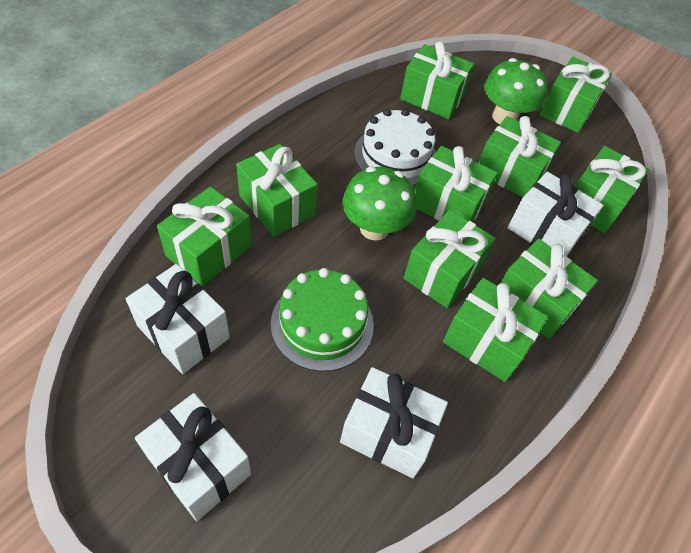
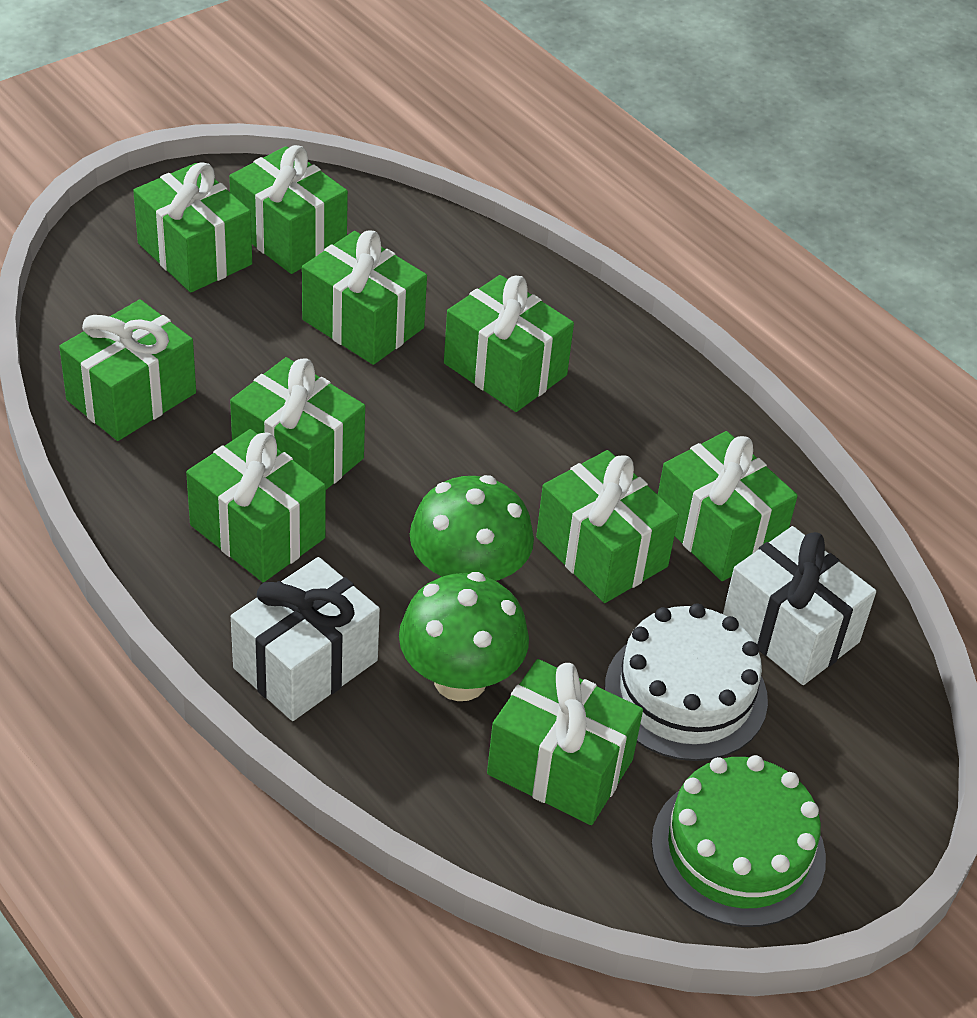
white gift: 4 -> 2

